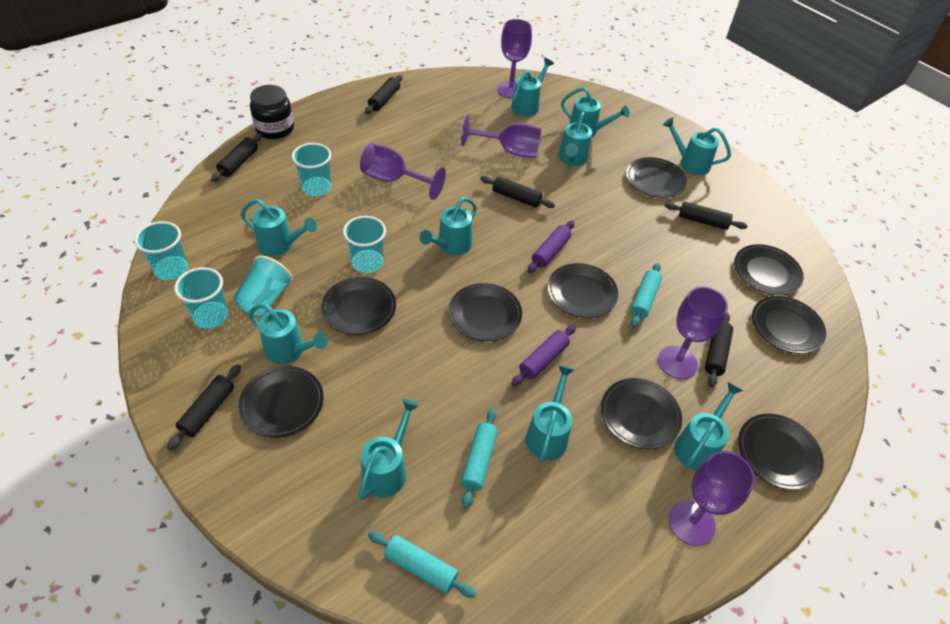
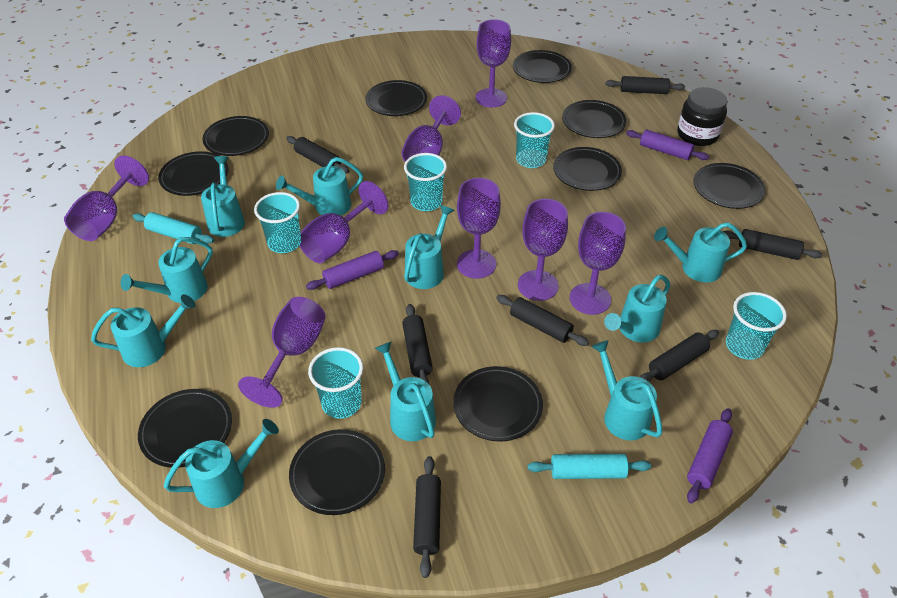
black plate: 9 -> 10
black rolling pin: 6 -> 7
purple goblet: 5 -> 8
purple rolling pin: 2 -> 3
turquoise rolling pin: 3 -> 2

